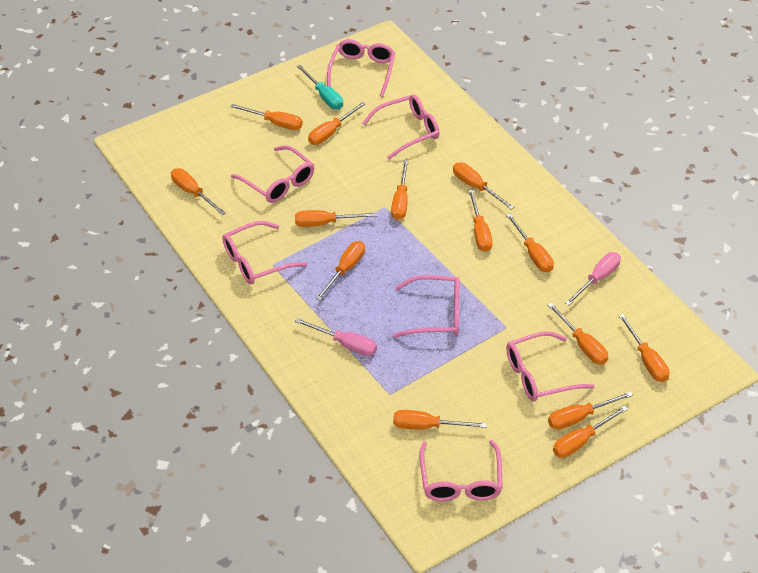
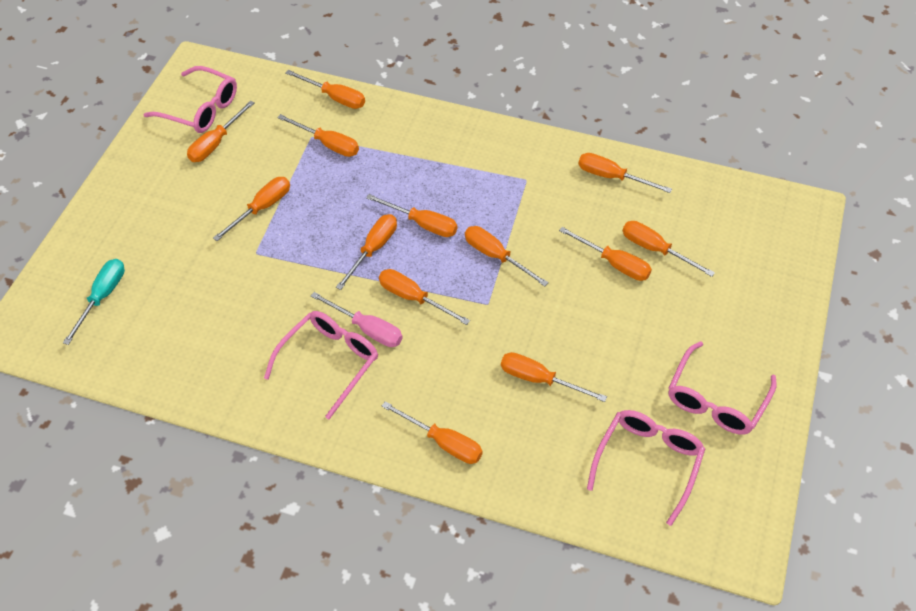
orange screwdriver: 14 -> 13
pink glasses: 7 -> 4
pink screwdriver: 2 -> 1

